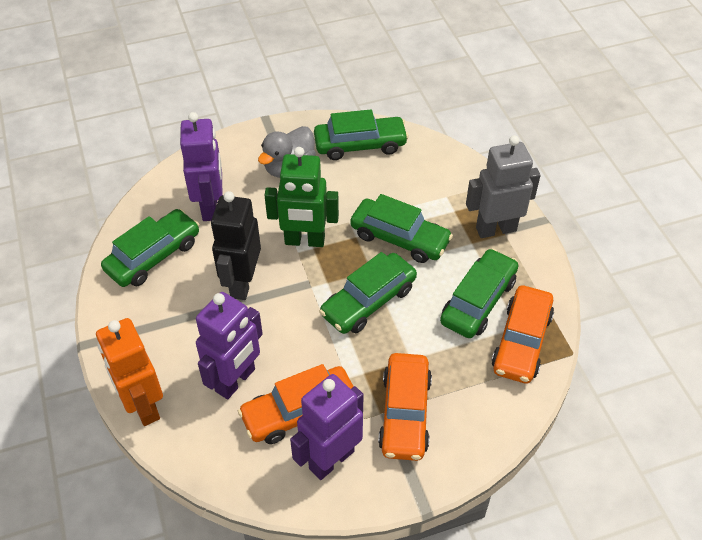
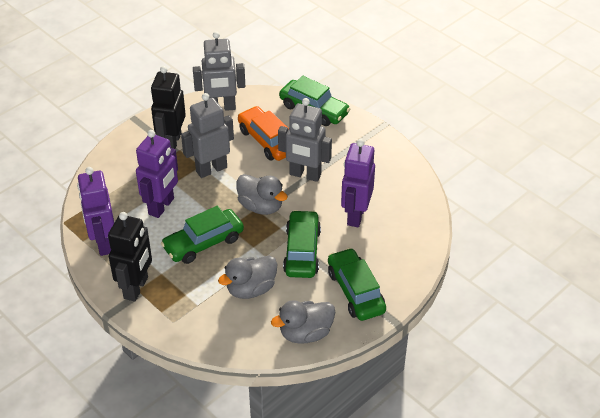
black robot: 1 -> 2
green car: 5 -> 4
green robot: 1 -> 0
grey duck: 1 -> 3
grey robot: 1 -> 3
orange car: 3 -> 1
orange robot: 1 -> 0

